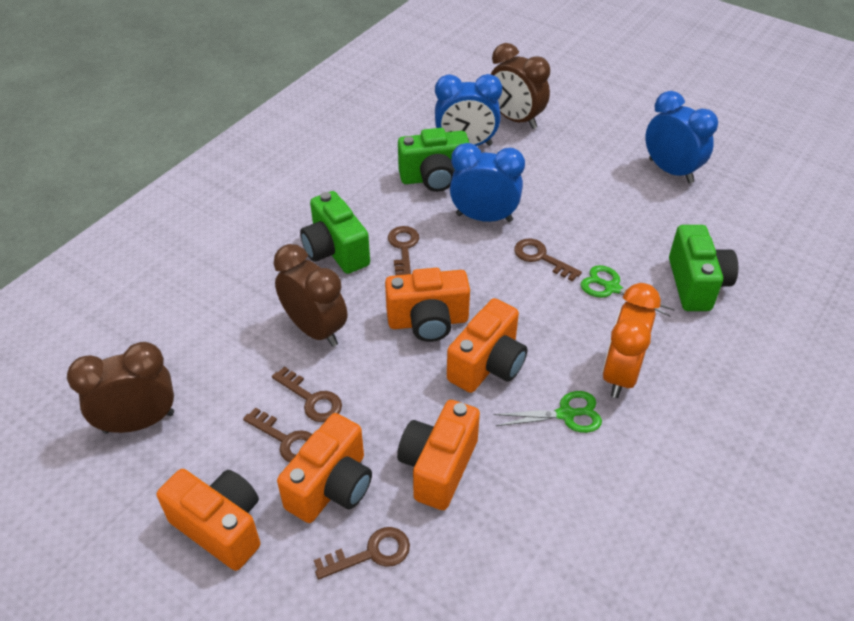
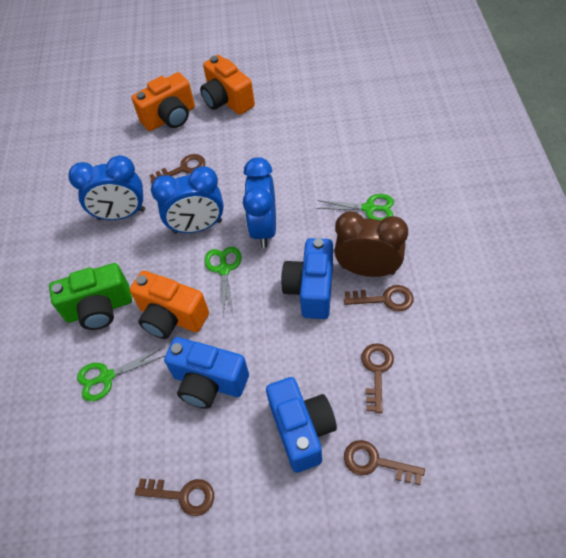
blue camera: 0 -> 3
brown clock: 3 -> 1
green camera: 3 -> 1
green scissors: 2 -> 3
orange camera: 5 -> 3
orange clock: 1 -> 0

